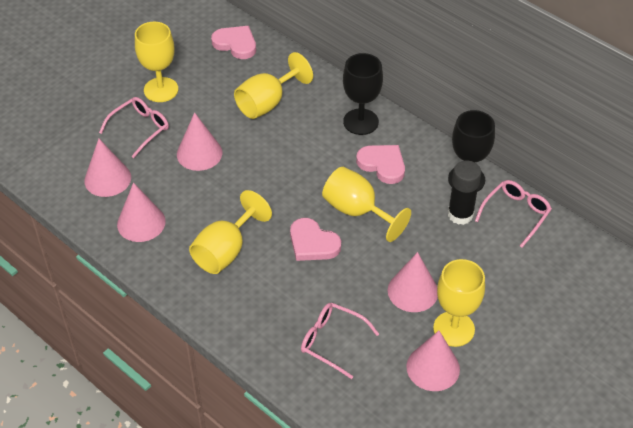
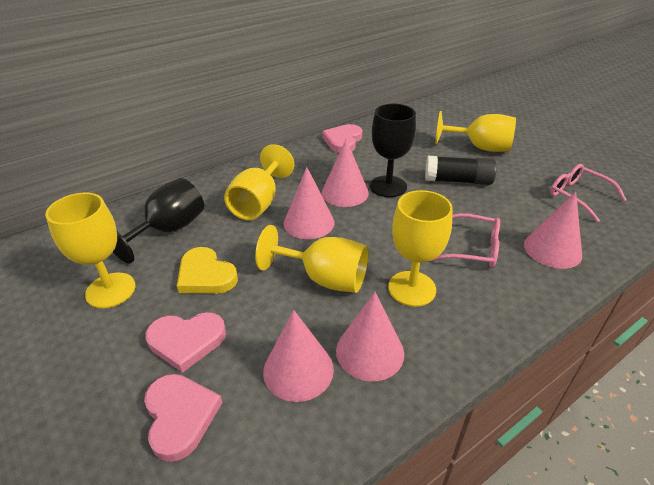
pink glasses: 3 -> 2
yellow heart: 0 -> 1

